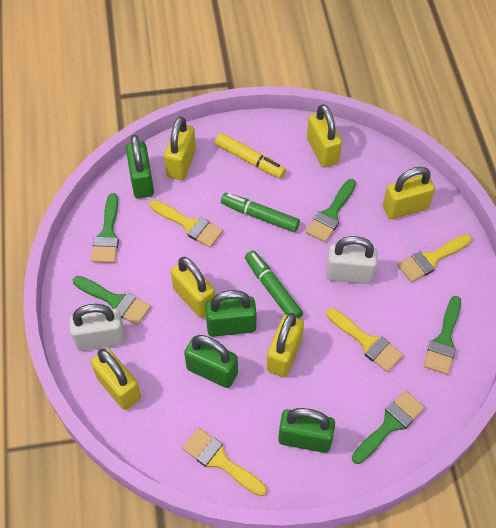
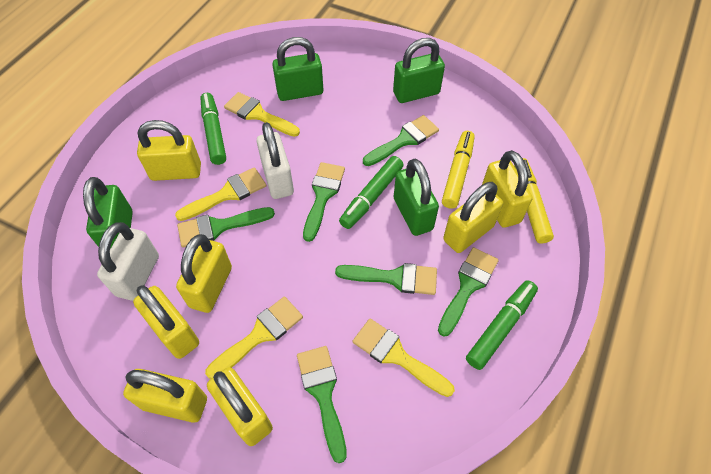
green brush: 5 -> 6
green marker: 2 -> 3
yellow marker: 1 -> 2
yellow padlock: 6 -> 7

